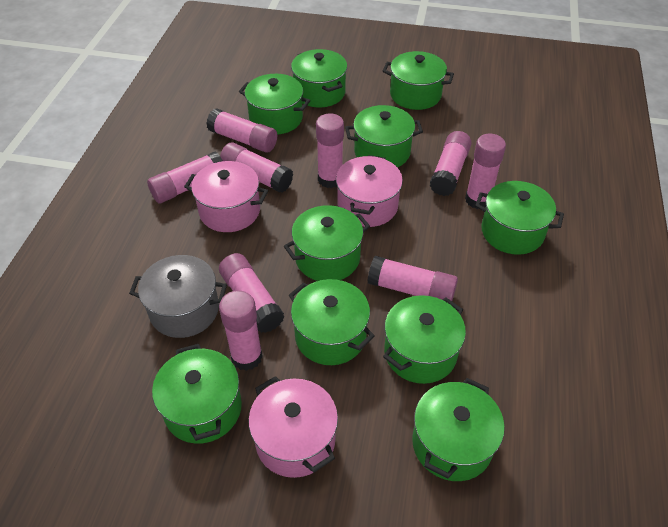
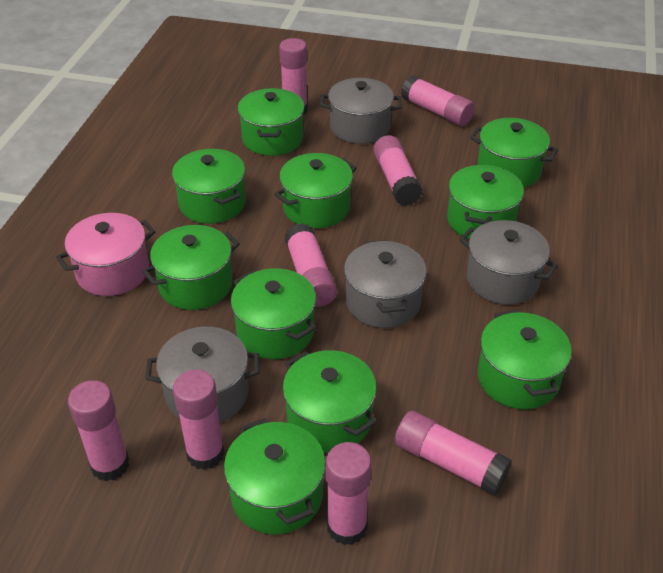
grey pot: 1 -> 4
pink glue stick: 9 -> 8
pink pot: 3 -> 1

